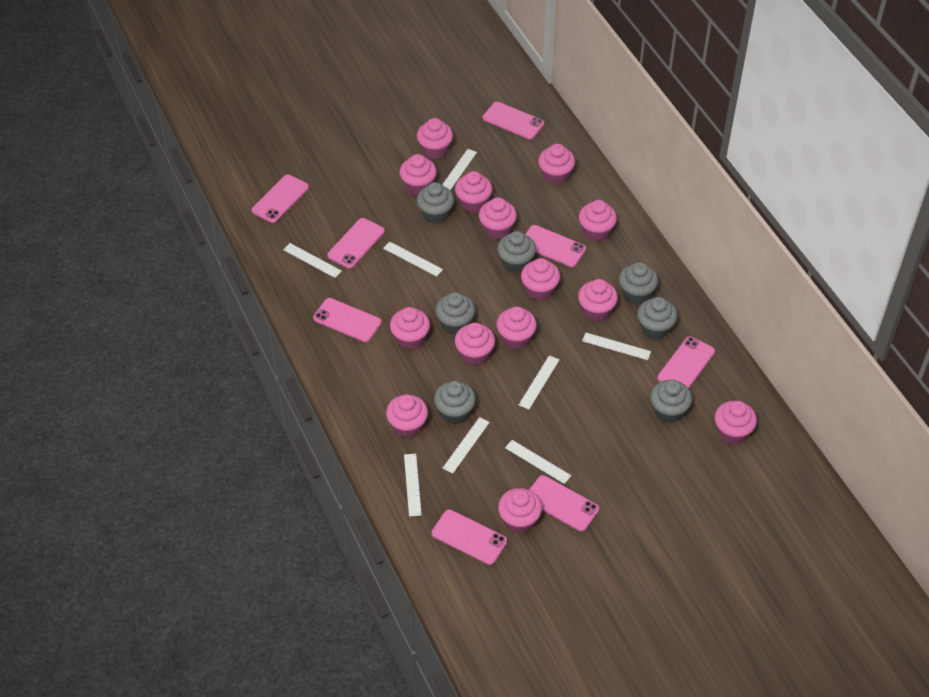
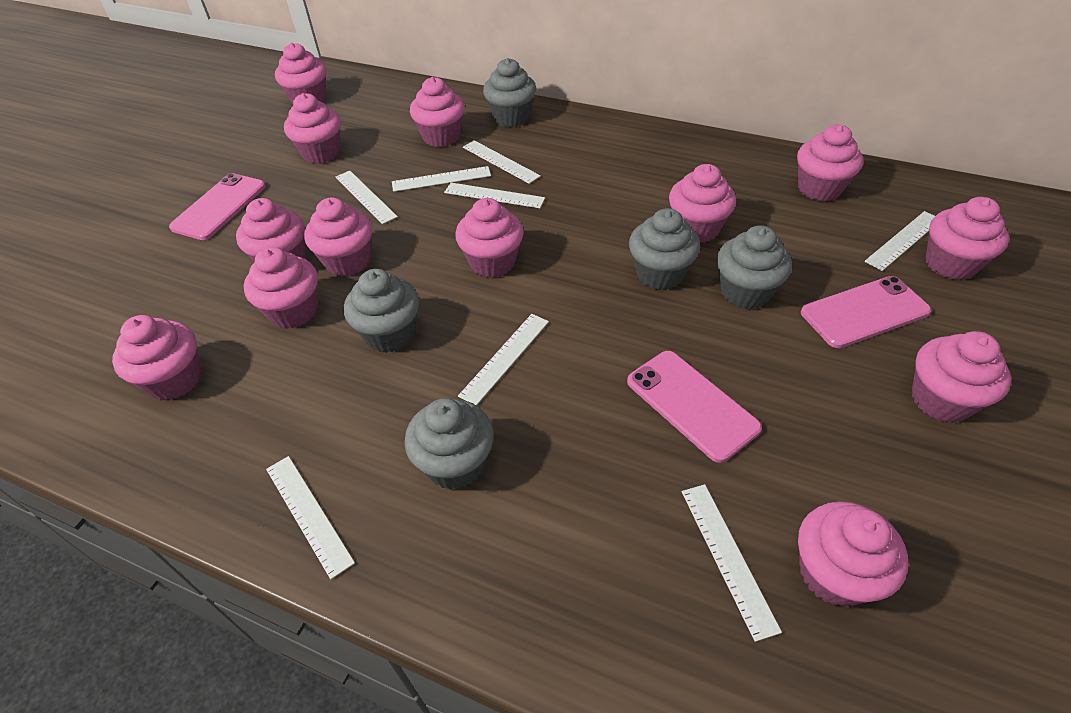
grey cupcake: 7 -> 5
pink cupcake: 14 -> 13
pink phone: 8 -> 3

